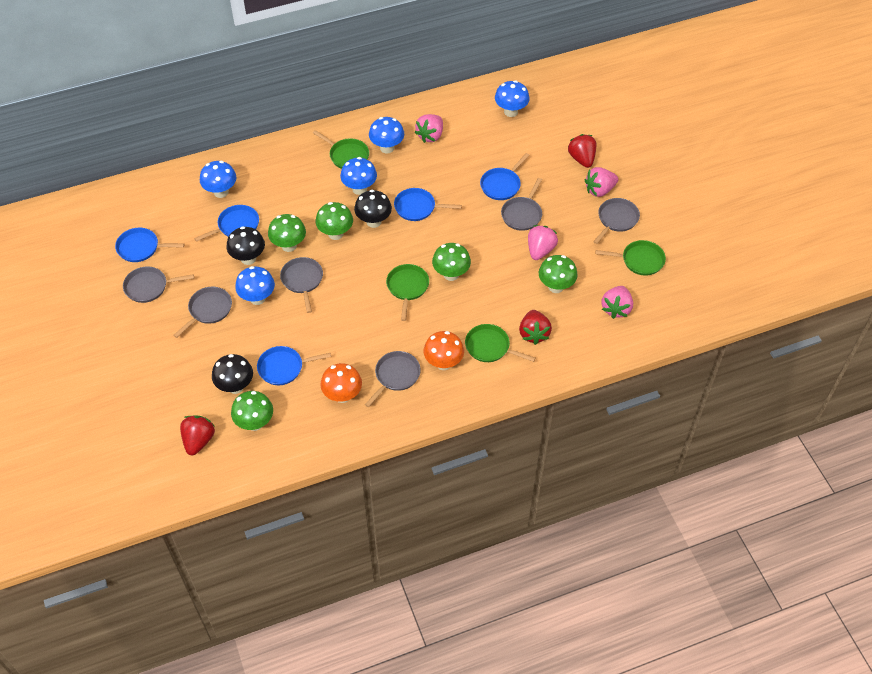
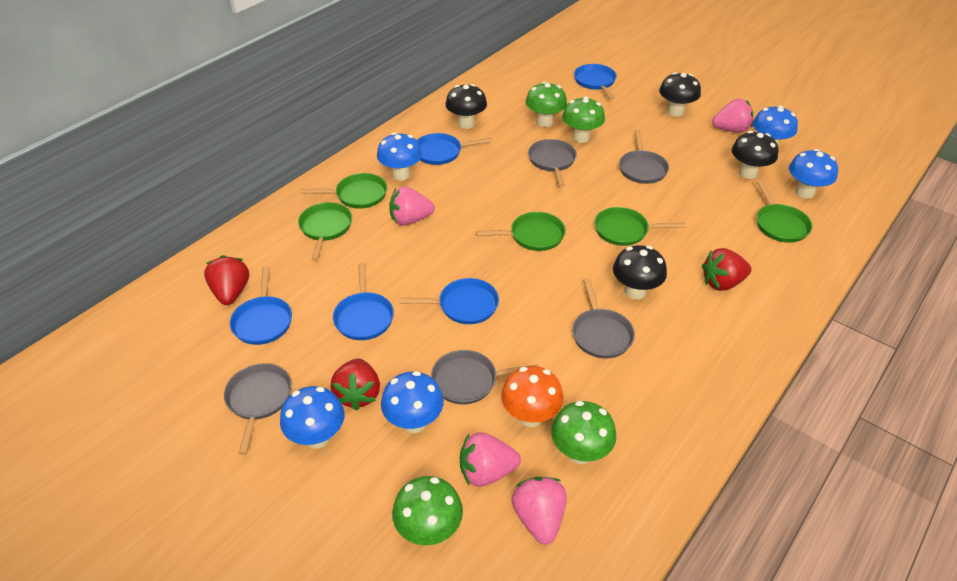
black mushroom: 3 -> 4
green mushroom: 5 -> 4
green pan: 4 -> 5
grey pan: 6 -> 5
orange mushroom: 2 -> 1

